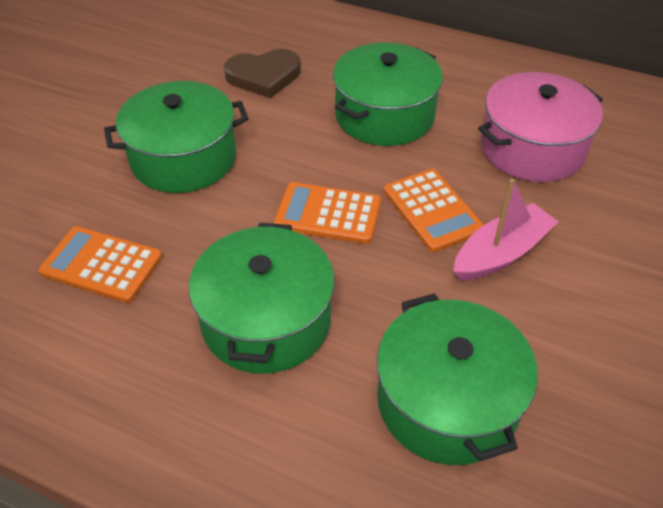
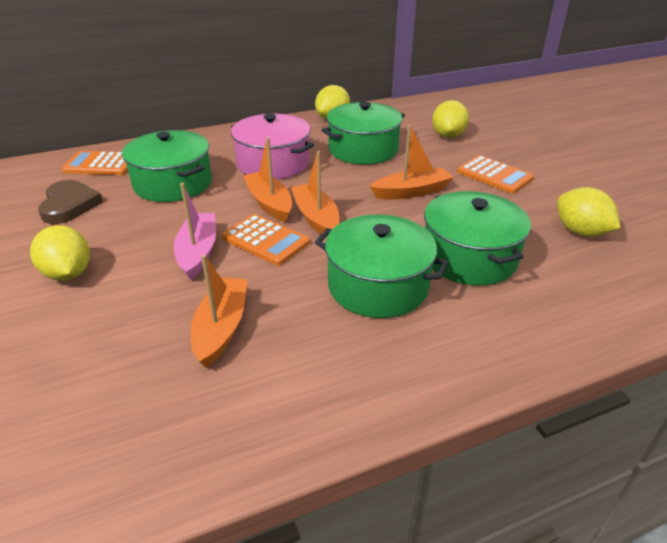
orange boat: 0 -> 4
yellow lemon: 0 -> 4

